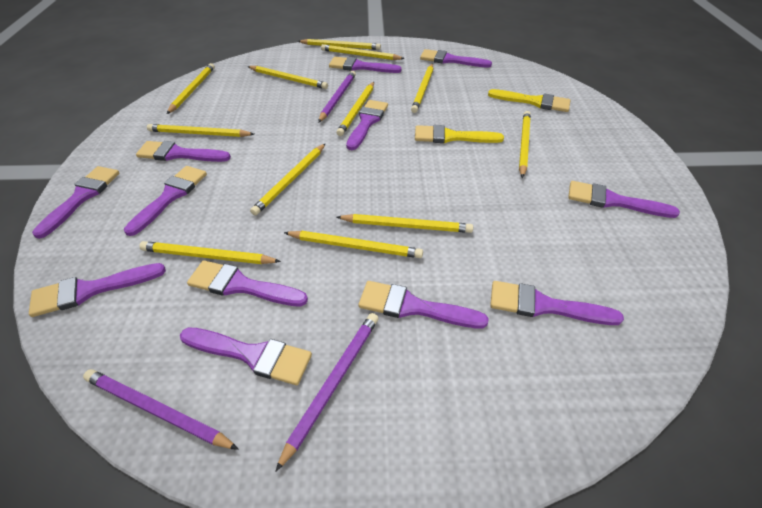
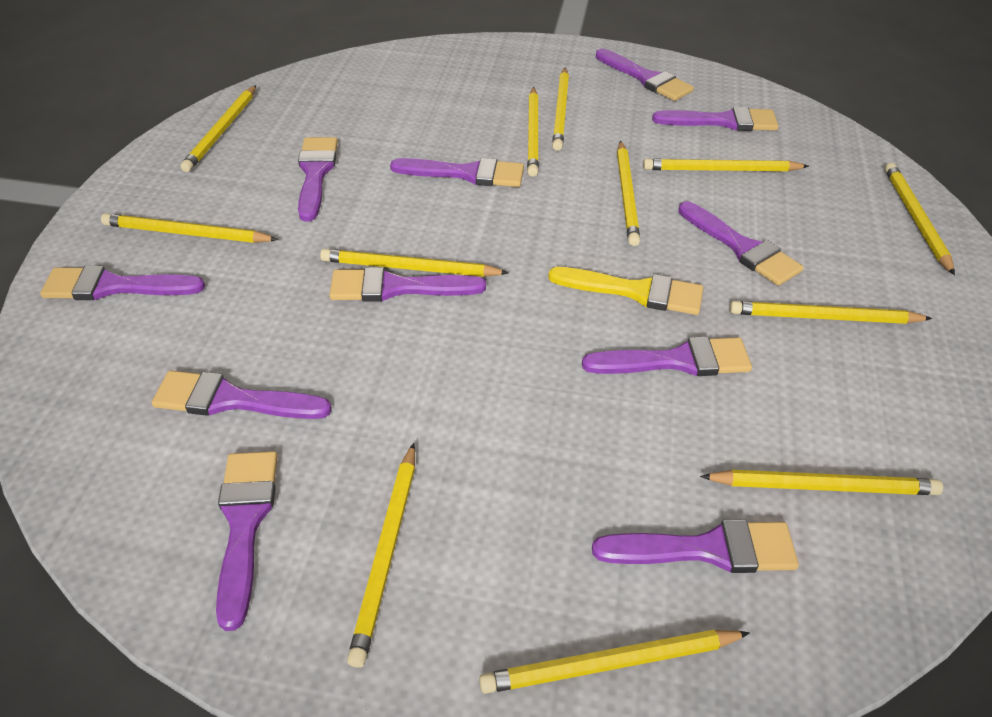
purple brush: 12 -> 11
purple pencil: 3 -> 0
yellow brush: 2 -> 1

